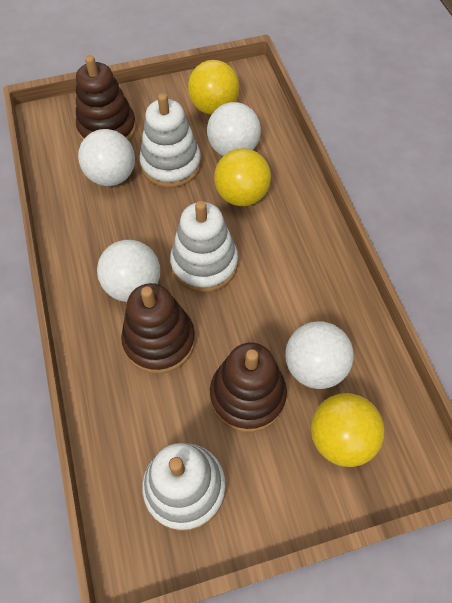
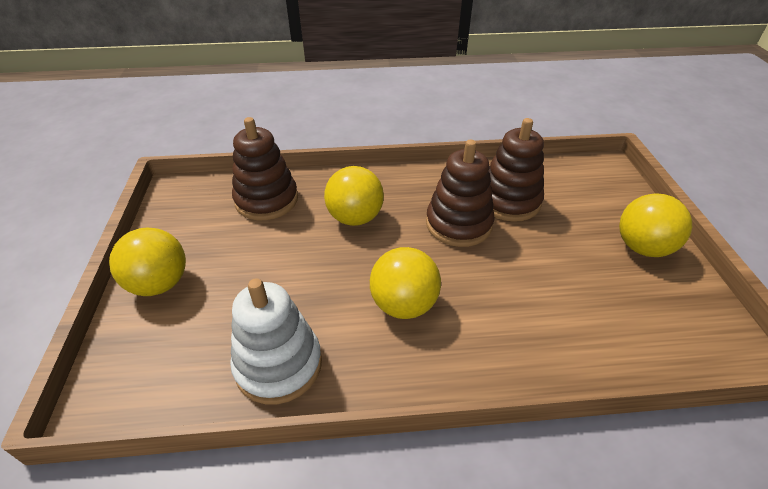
white ball: 4 -> 0
white stacking toy: 3 -> 1
yellow ball: 3 -> 4

